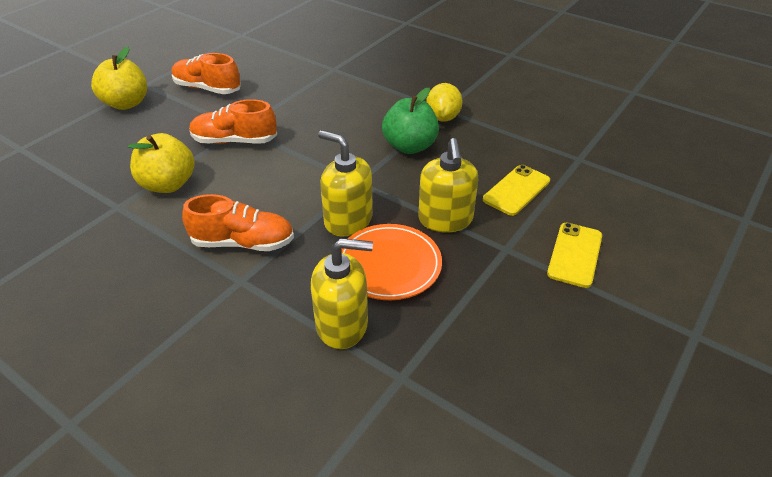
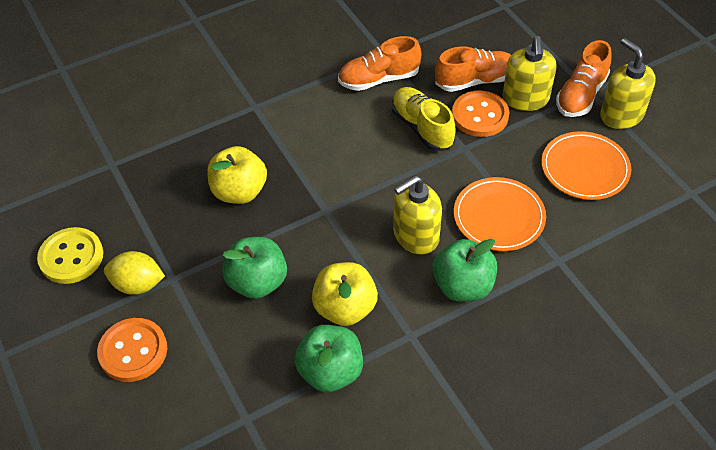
green apple: 1 -> 3
orange button: 0 -> 2
orange plate: 1 -> 2
yellow button: 0 -> 1
yellow phone: 2 -> 0
yellow shoe: 0 -> 1

